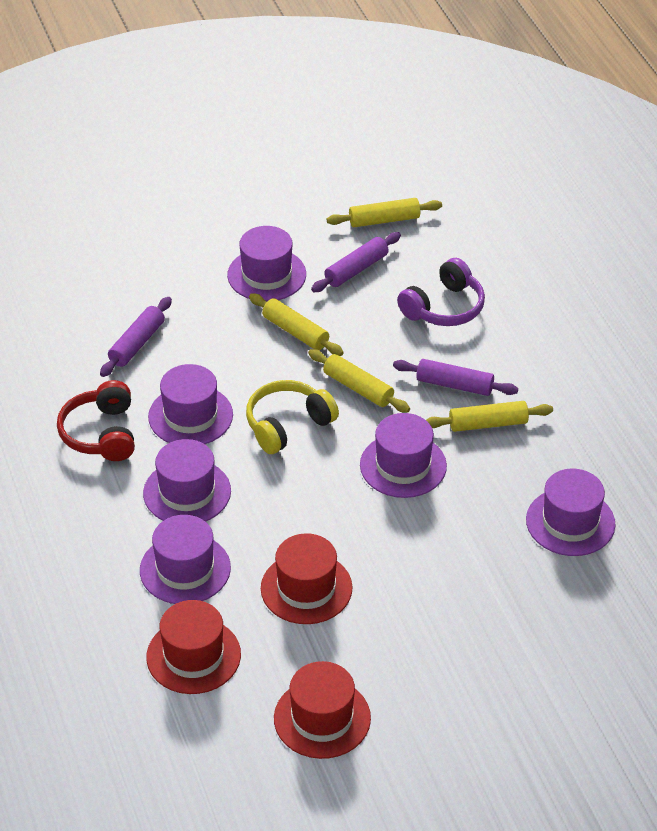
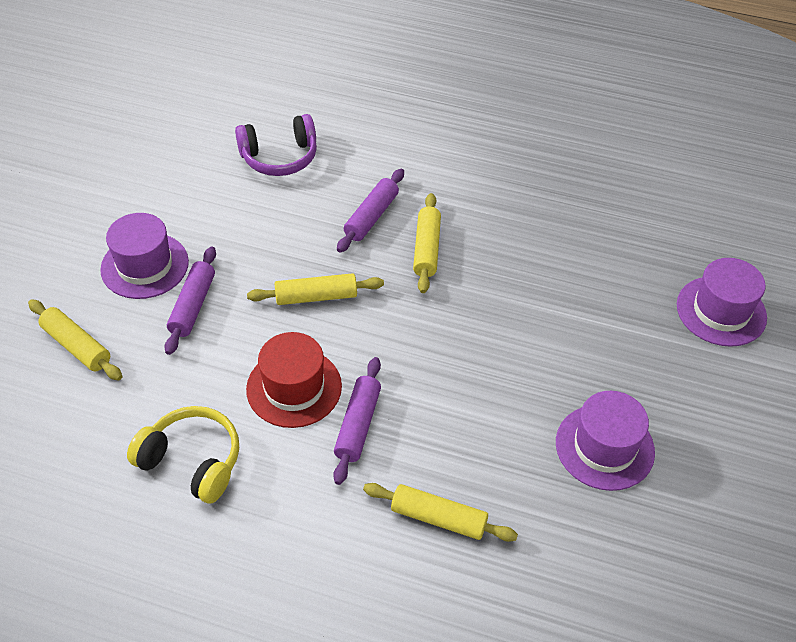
purple hat: 6 -> 3
red hat: 3 -> 1
red headphones: 1 -> 0

